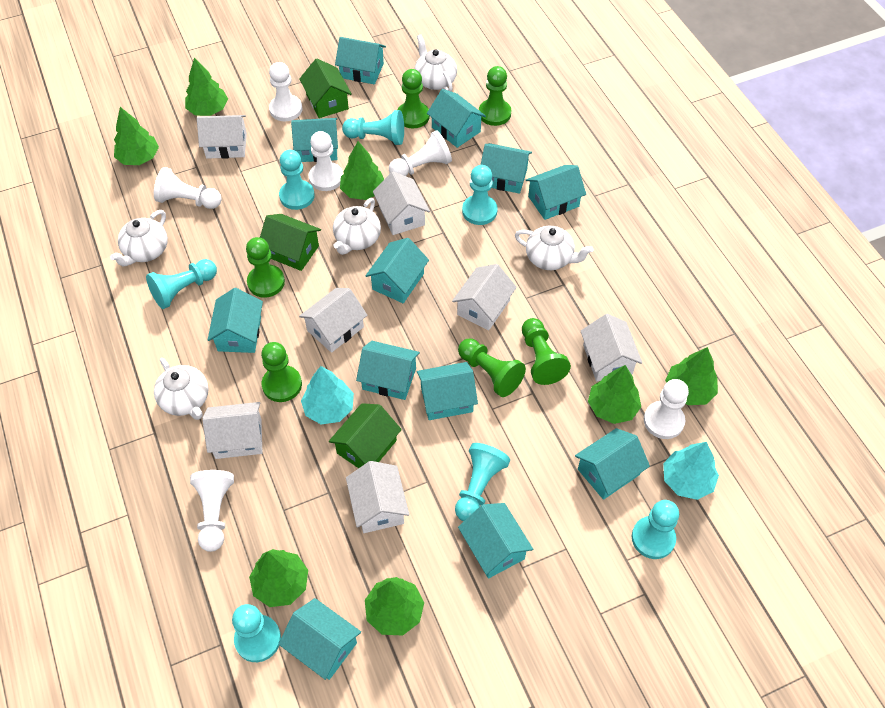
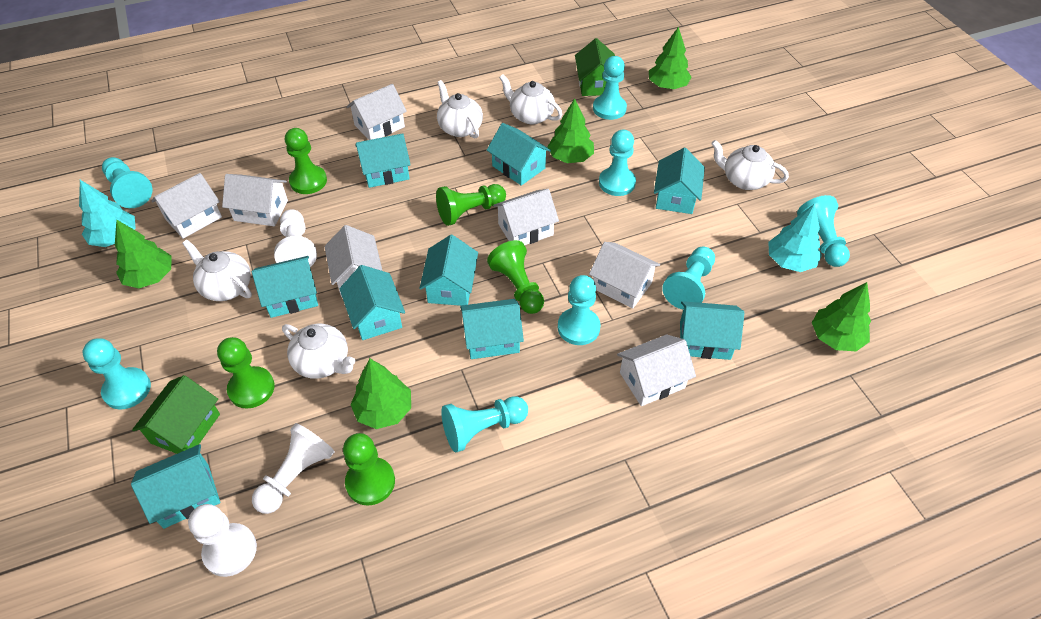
green house: 3 -> 2
green pawn: 6 -> 5
green tree: 7 -> 5
turquoise house: 12 -> 9
turquoise pawn: 7 -> 8
white pawn: 6 -> 3

